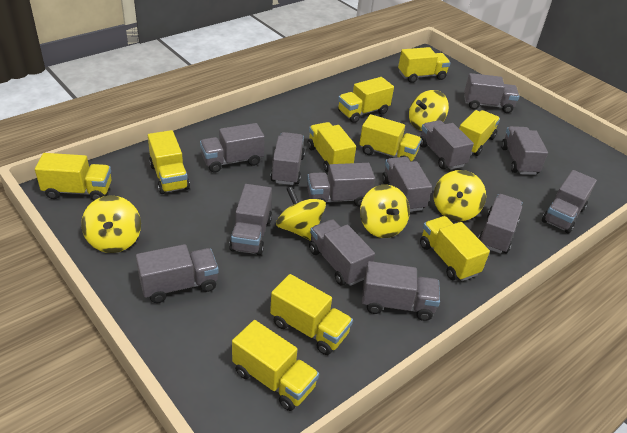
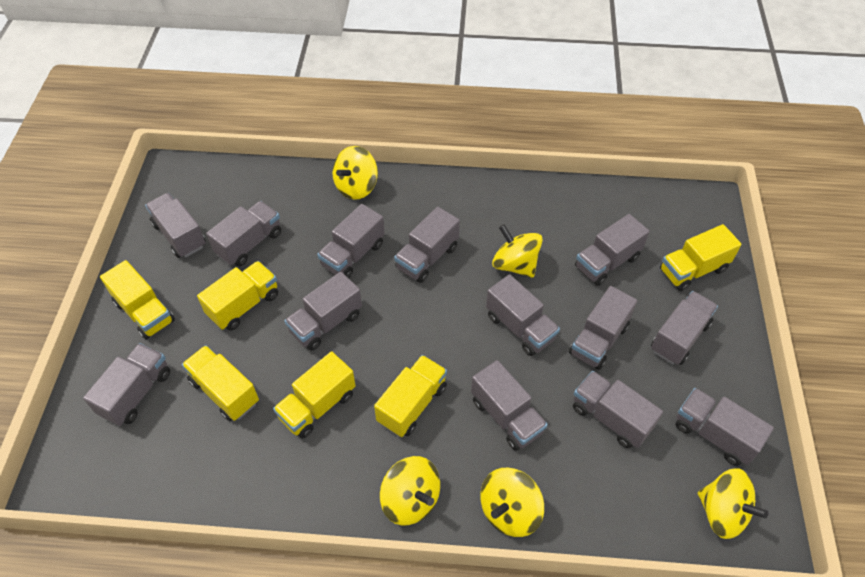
yellow truck: 10 -> 6

